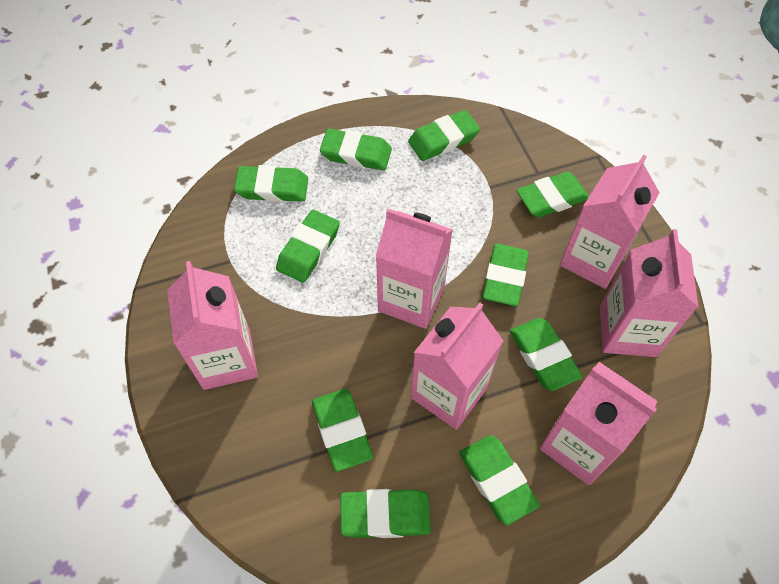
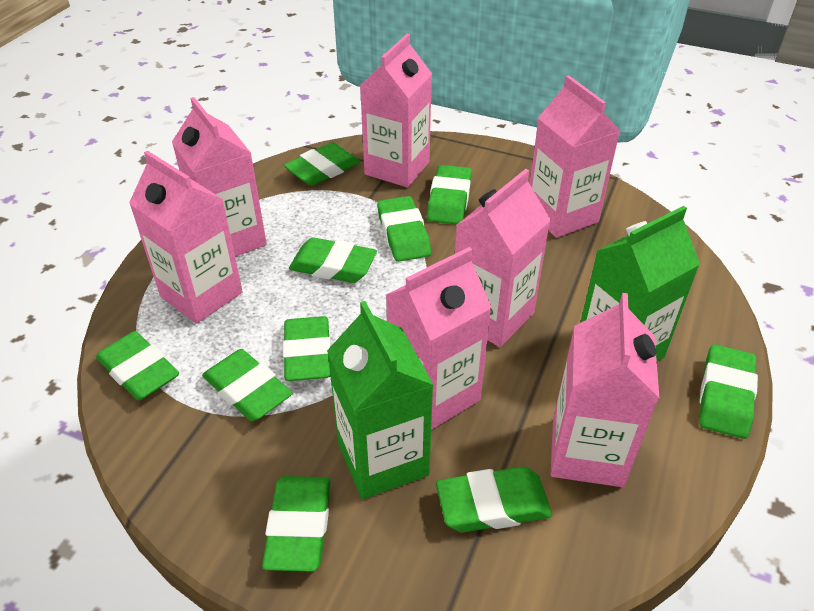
green carton: 0 -> 2
pink carton: 6 -> 7

